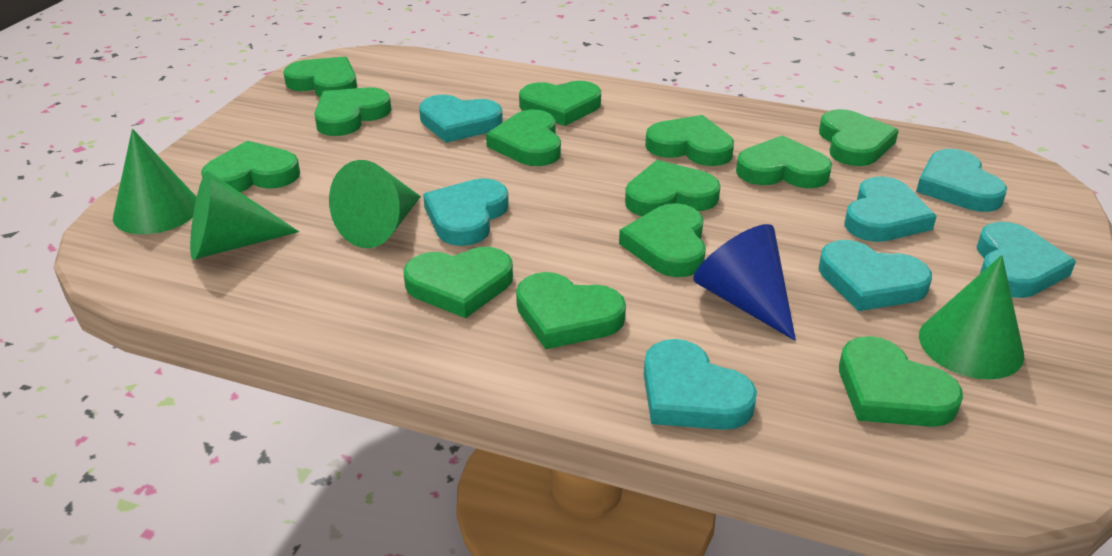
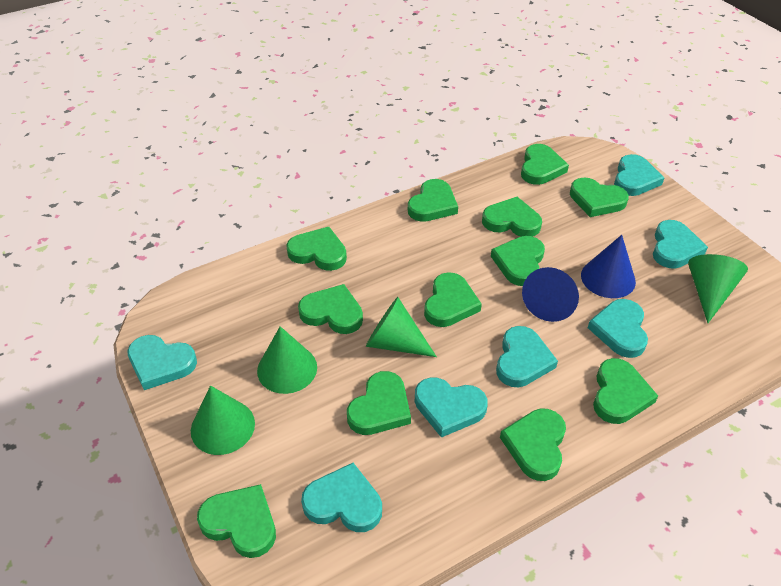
blue cone: 1 -> 2
green heart: 13 -> 12

